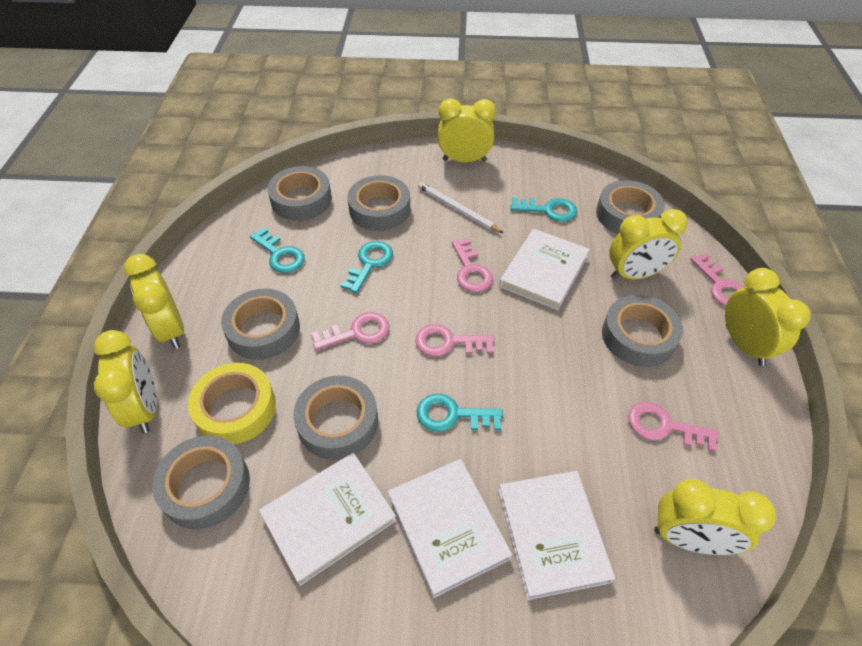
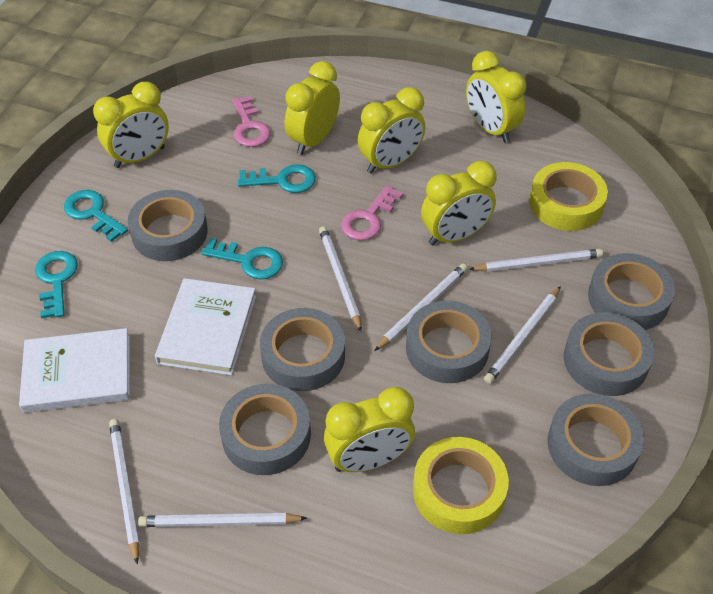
pink key: 5 -> 2
white book: 4 -> 2
white pencil: 1 -> 6
yellow tape: 1 -> 2

